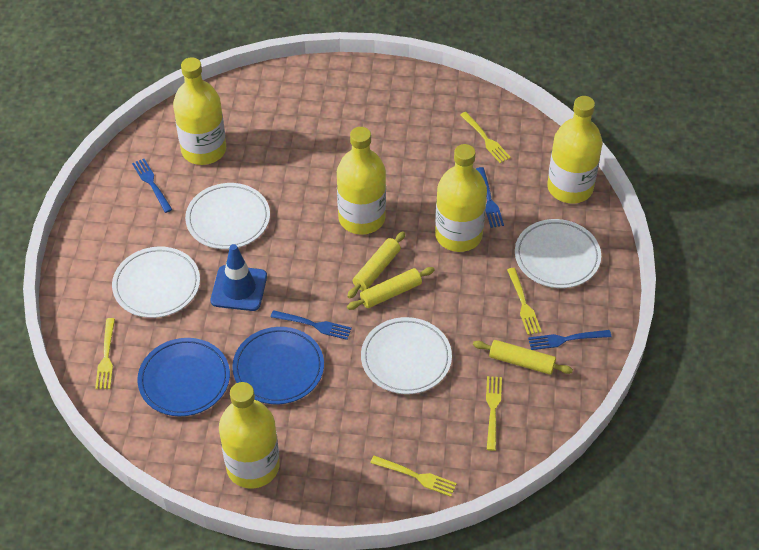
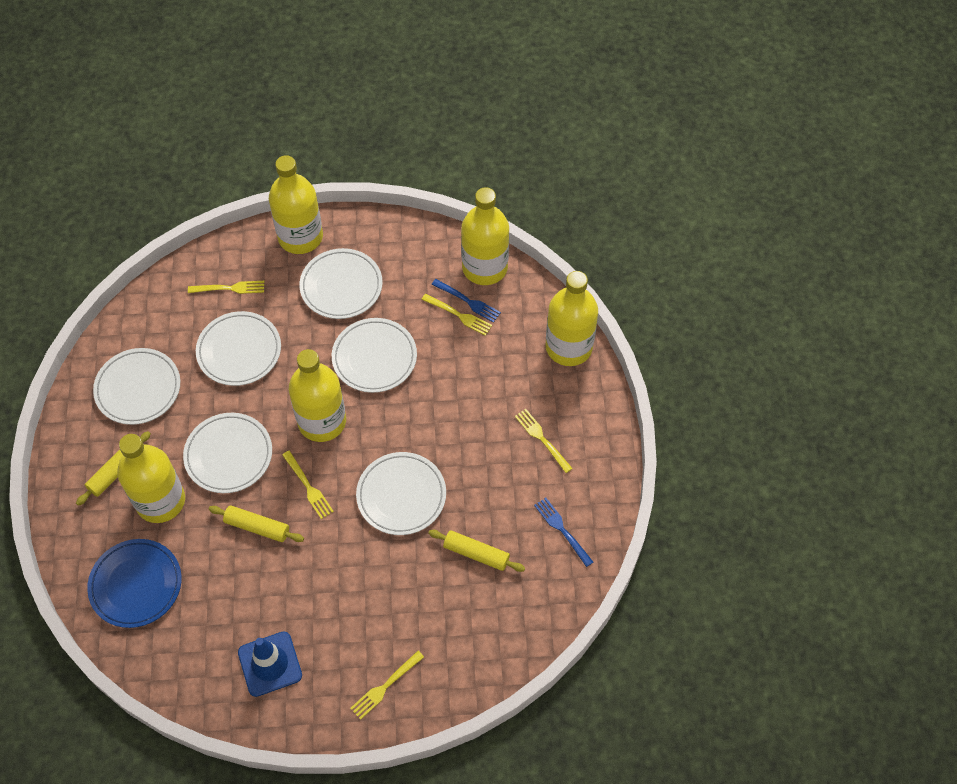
blue fork: 4 -> 2
blue plate: 2 -> 1
white plate: 4 -> 6

